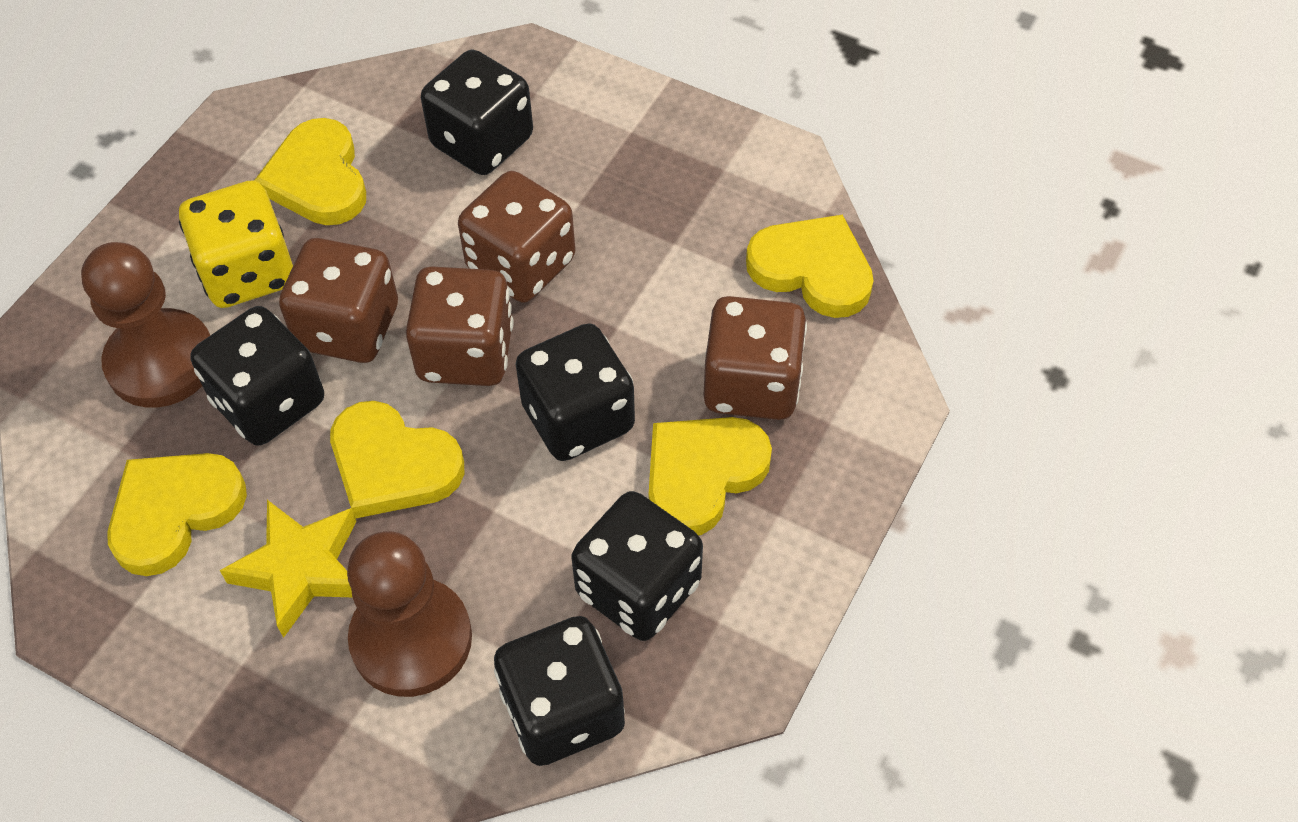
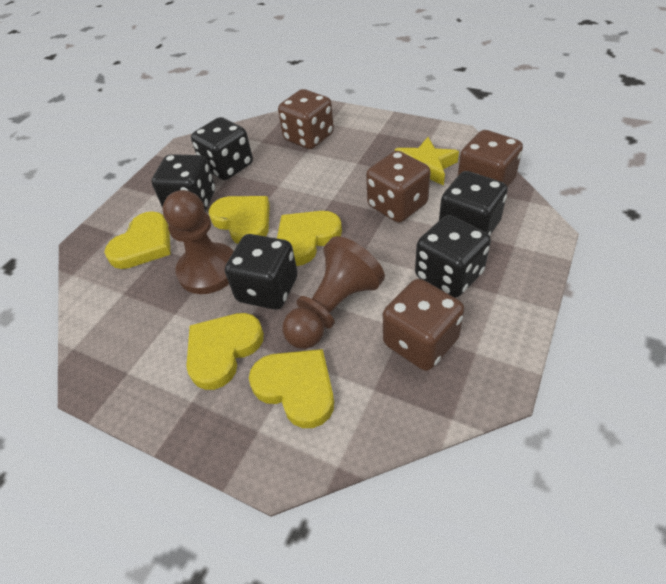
yellow dice: 1 -> 0

